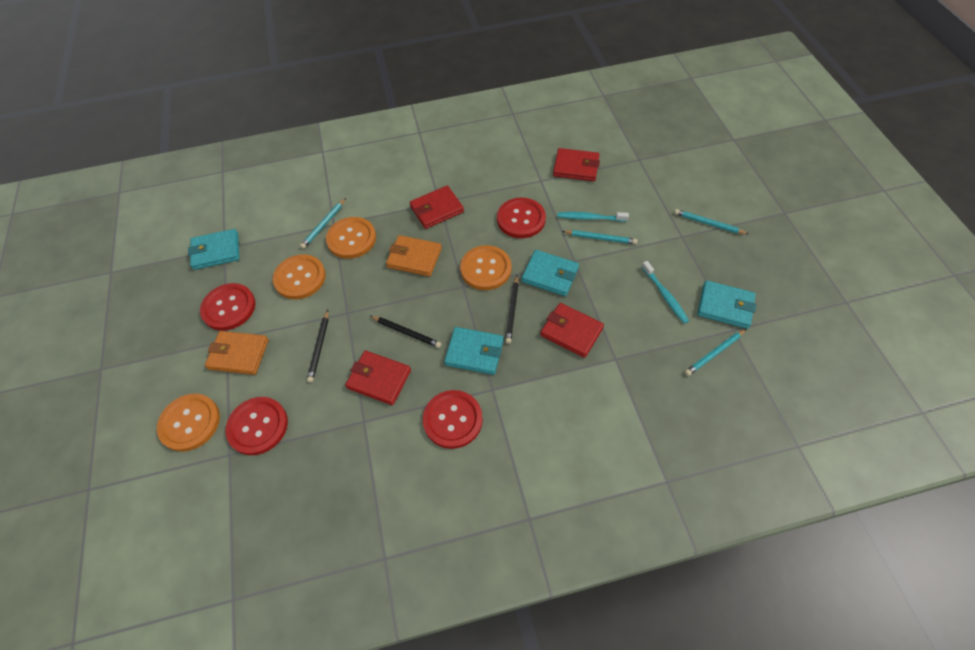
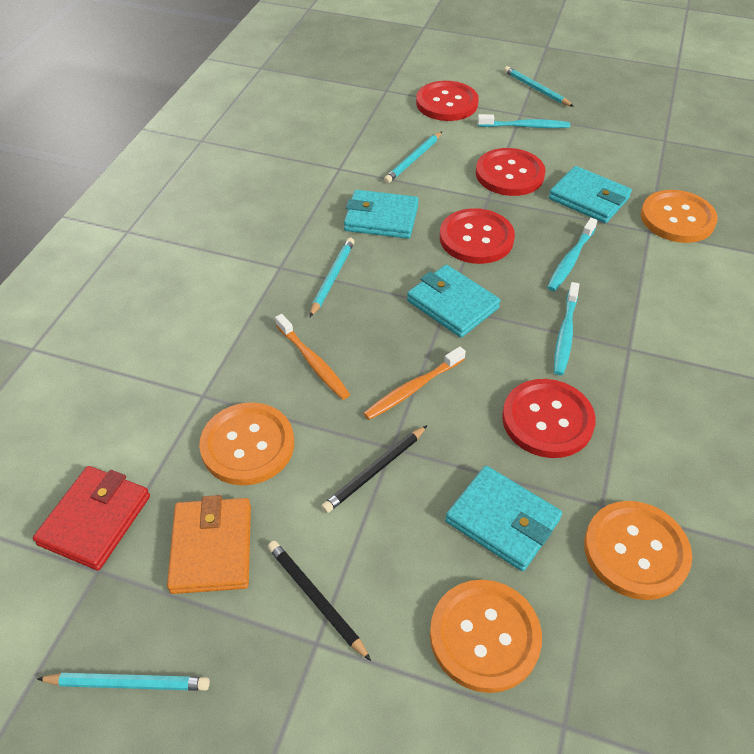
black pencil: 3 -> 2
orange toothbrush: 0 -> 2
orange wallet: 2 -> 1
red wallet: 4 -> 1
turquoise toothbrush: 2 -> 3

